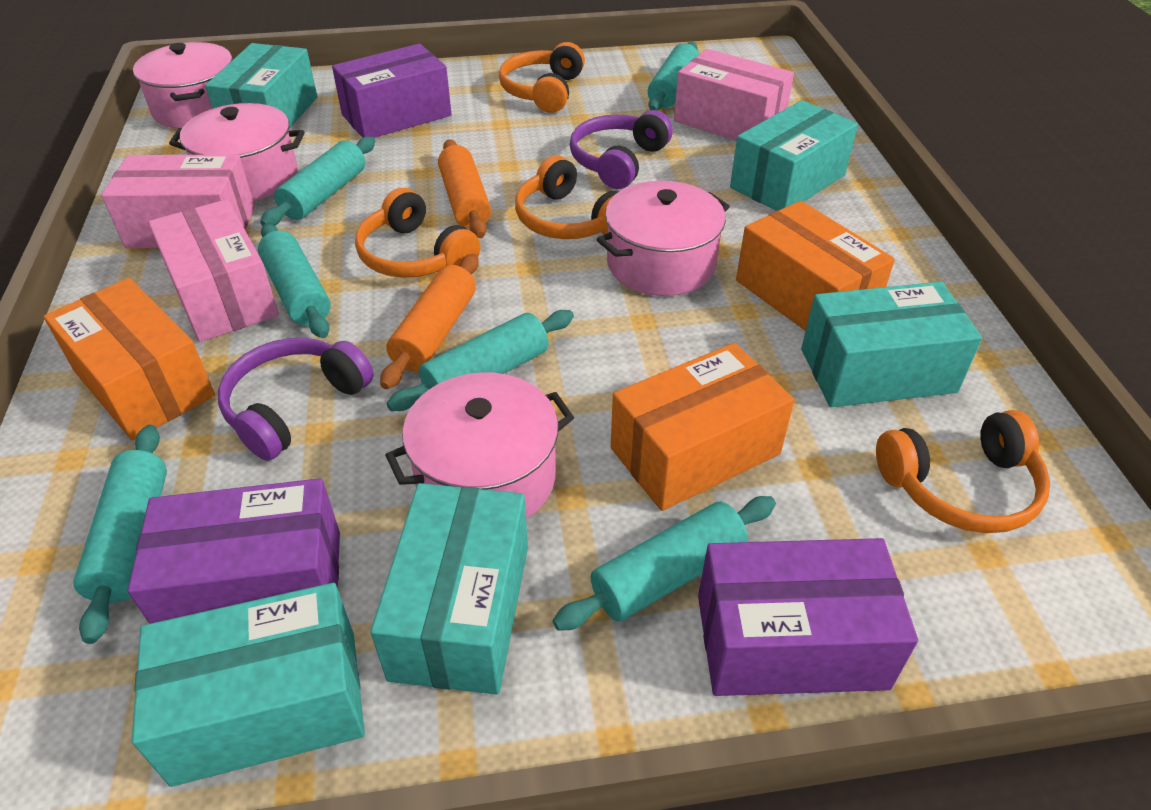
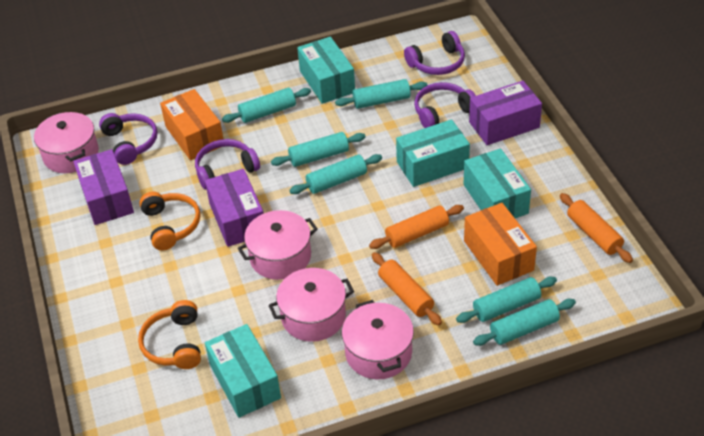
orange box: 3 -> 2
orange headphones: 4 -> 2
orange rolling pin: 2 -> 3
pink box: 3 -> 0
purple headphones: 2 -> 4
turquoise box: 5 -> 4

